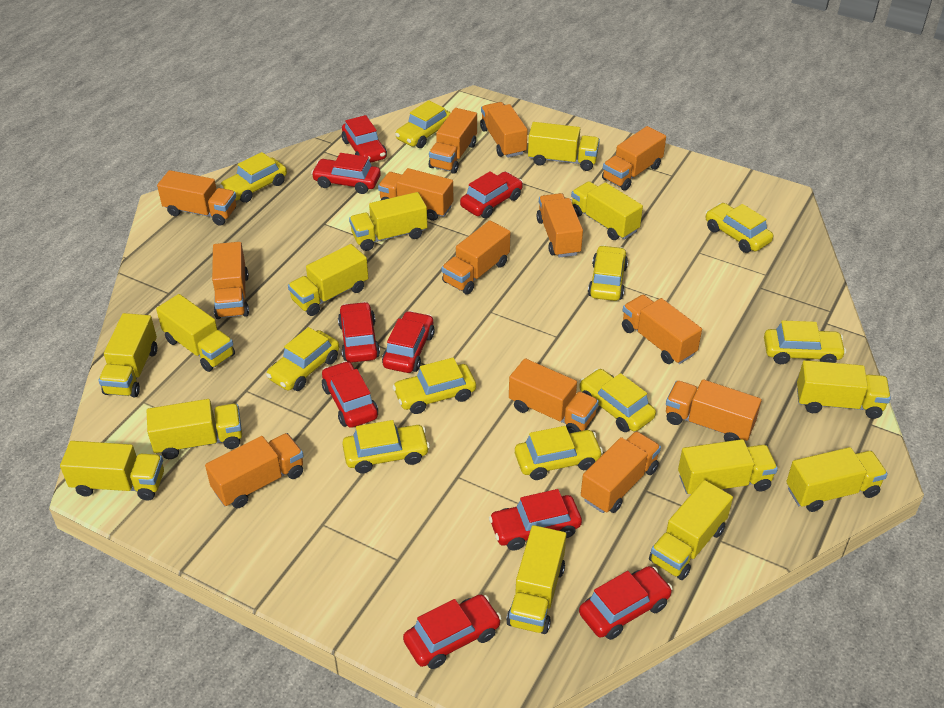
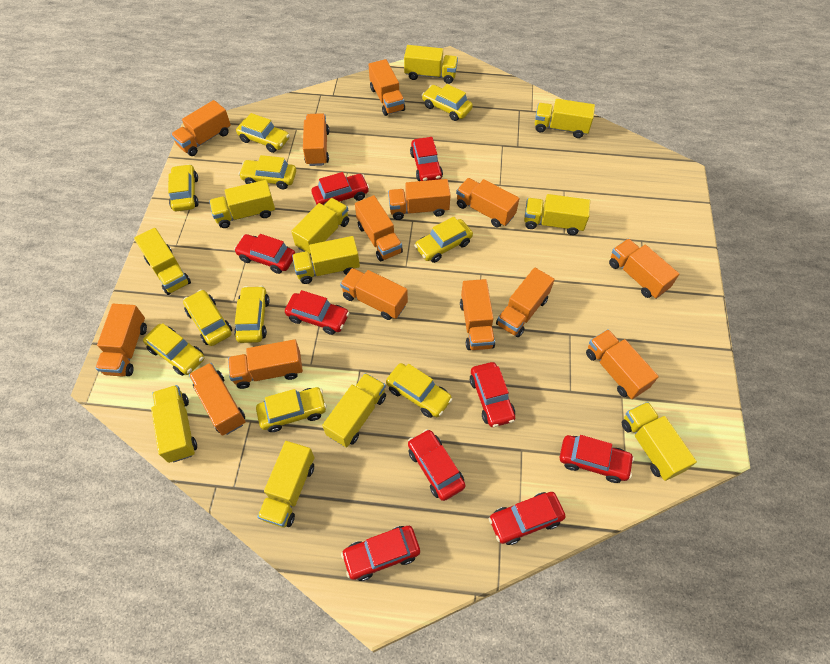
orange truck: 13 -> 14
yellow truck: 13 -> 11

